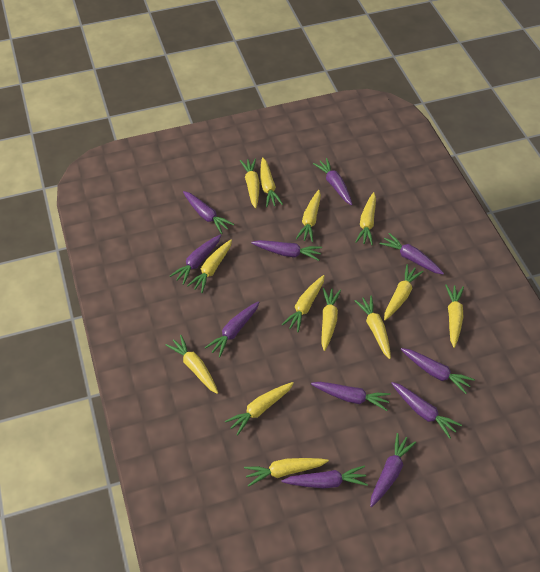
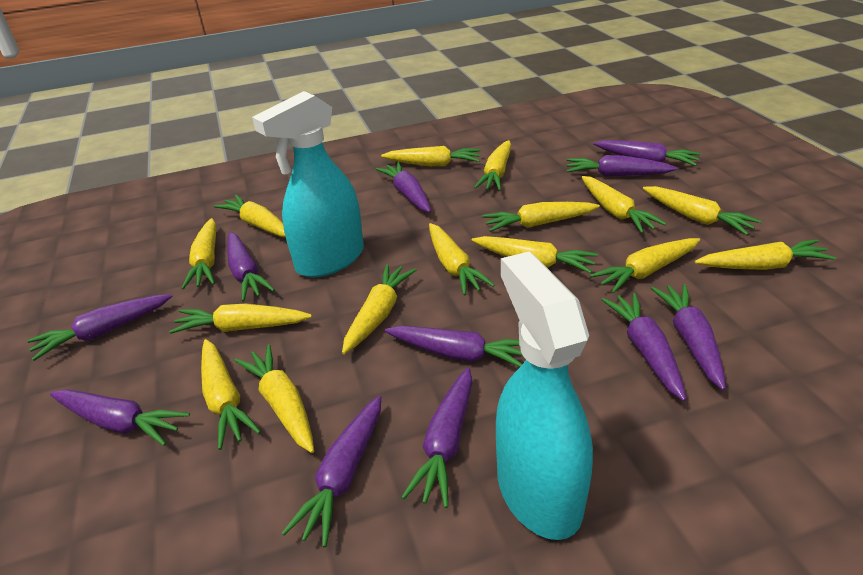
turquoise spray bottle: 0 -> 2
yellow carrot: 13 -> 15

